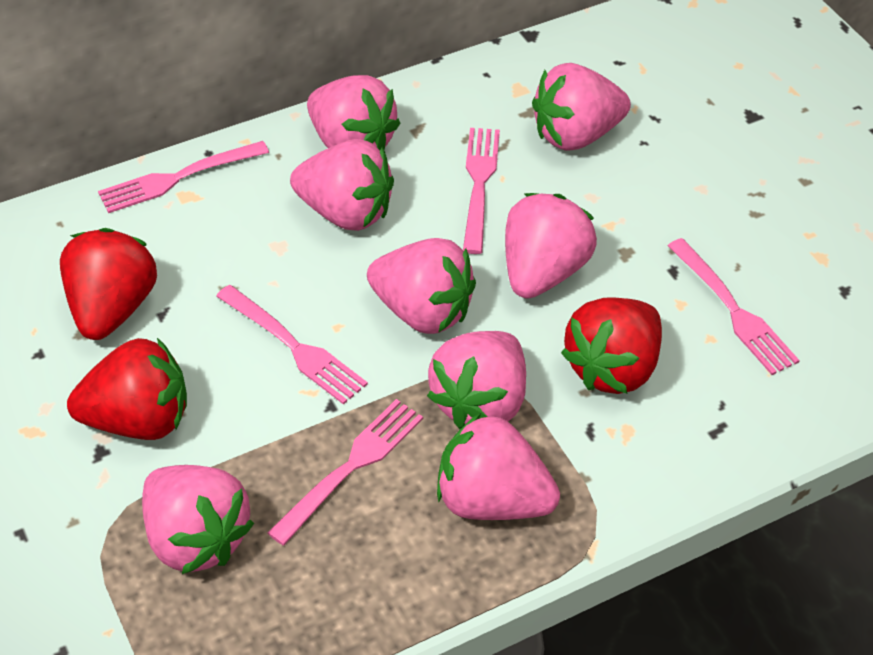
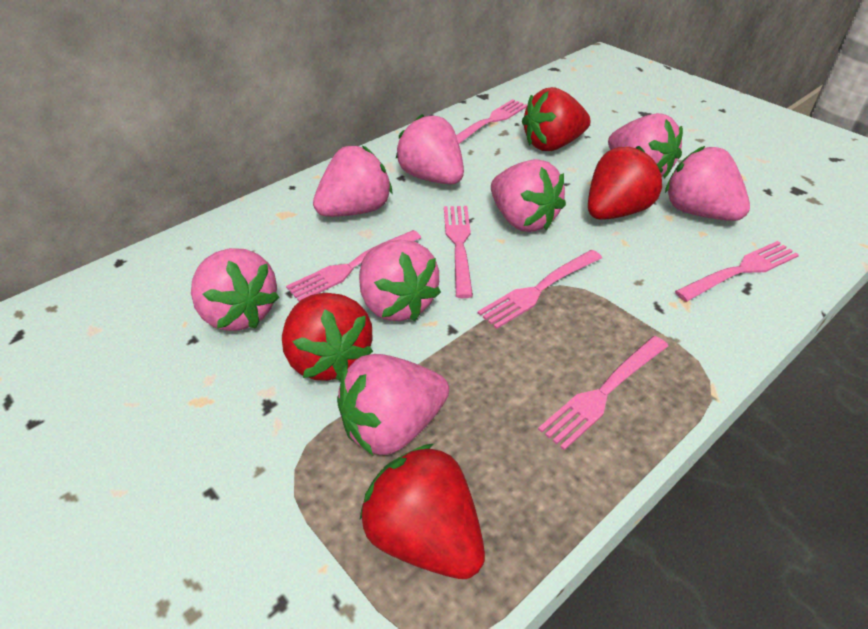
pink fork: 5 -> 6
red strawberry: 3 -> 4

